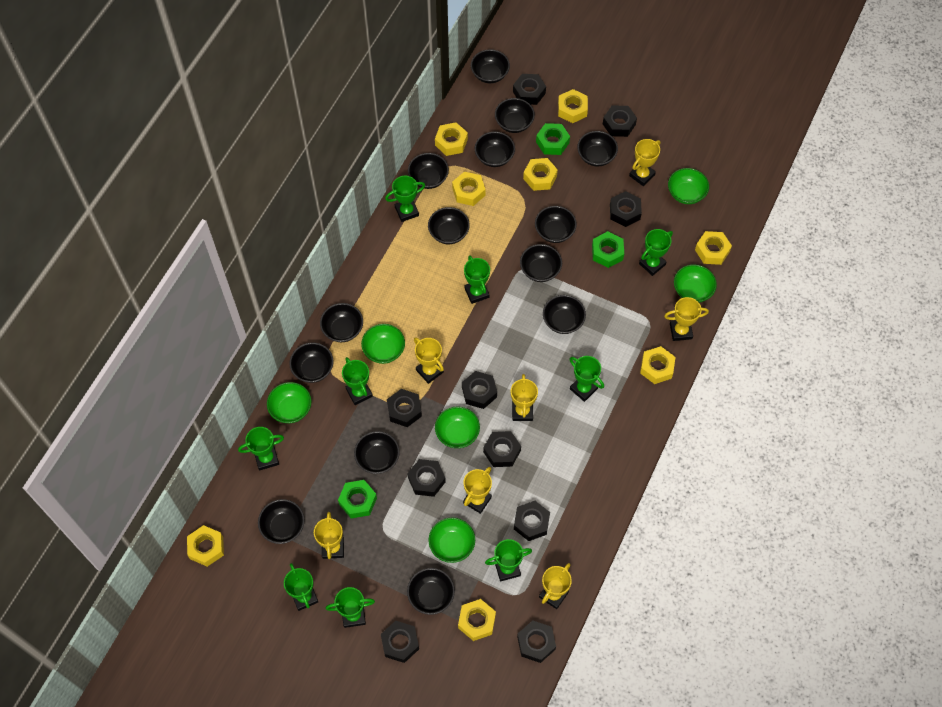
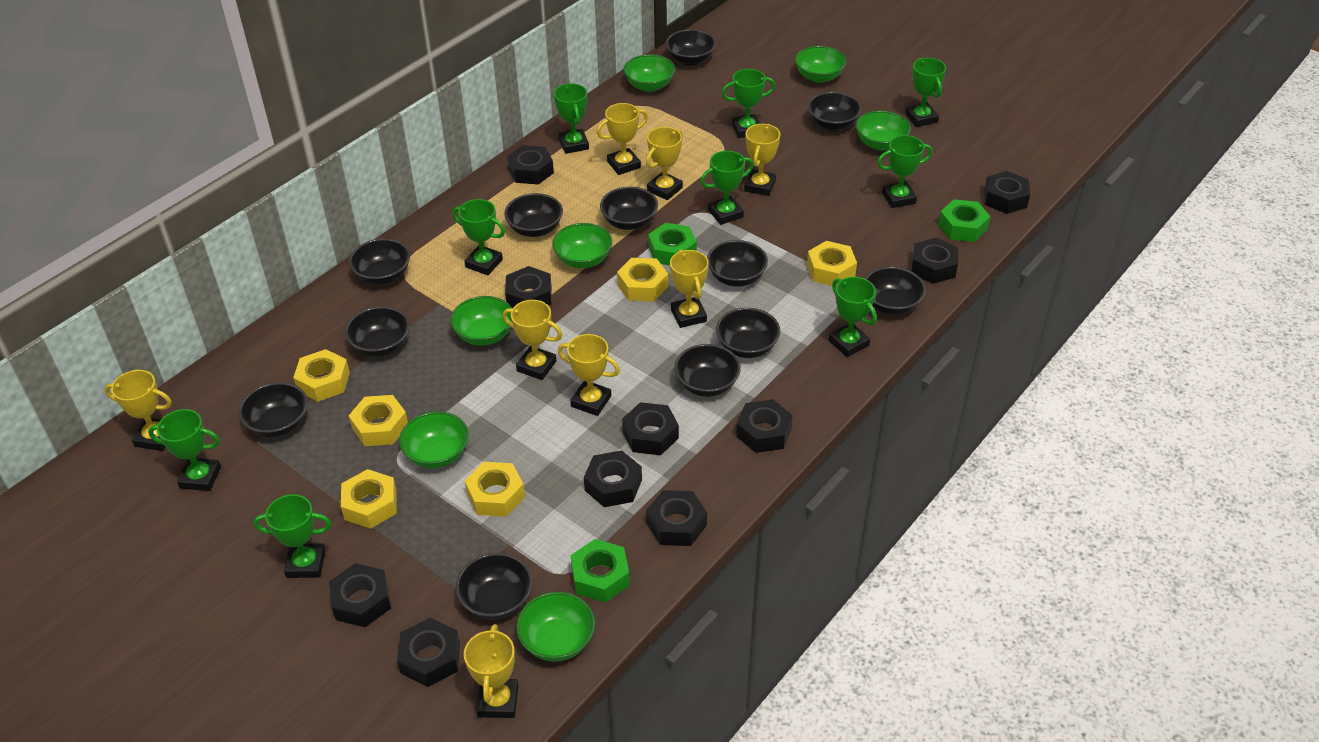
black bowl: 14 -> 12
green bowl: 6 -> 7
yellow nut: 8 -> 6
yellow trophy: 7 -> 8

